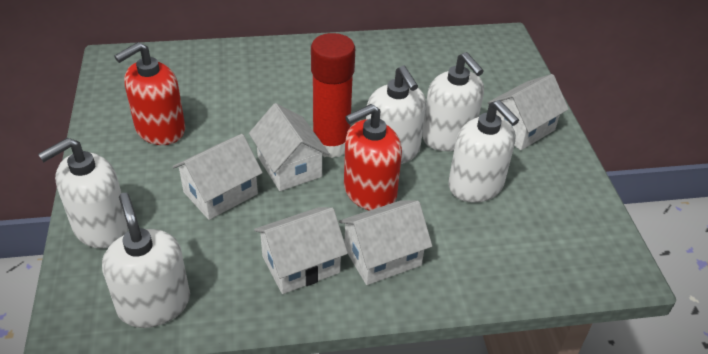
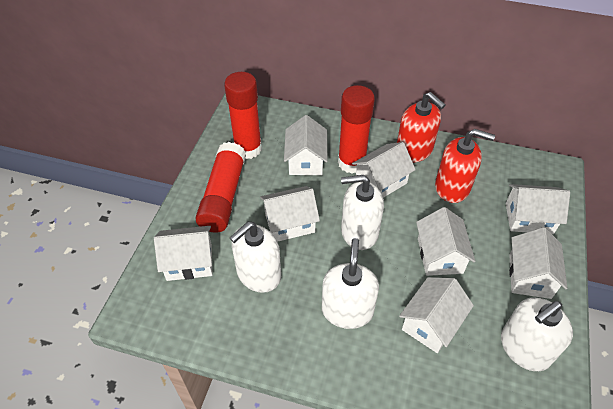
red glue stick: 1 -> 3
white house: 5 -> 8
white soap dispenser: 5 -> 4

